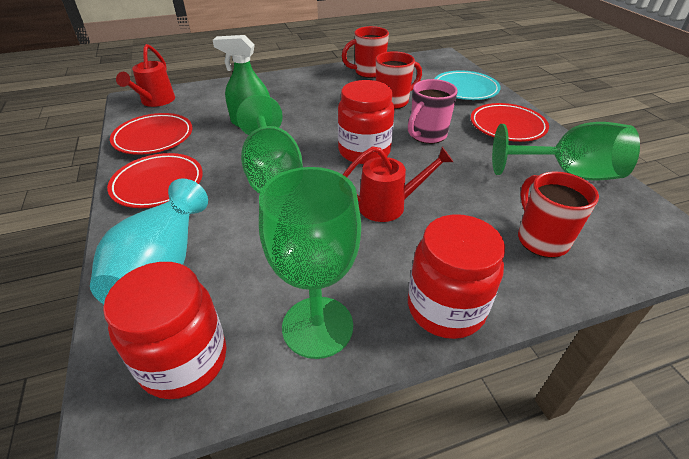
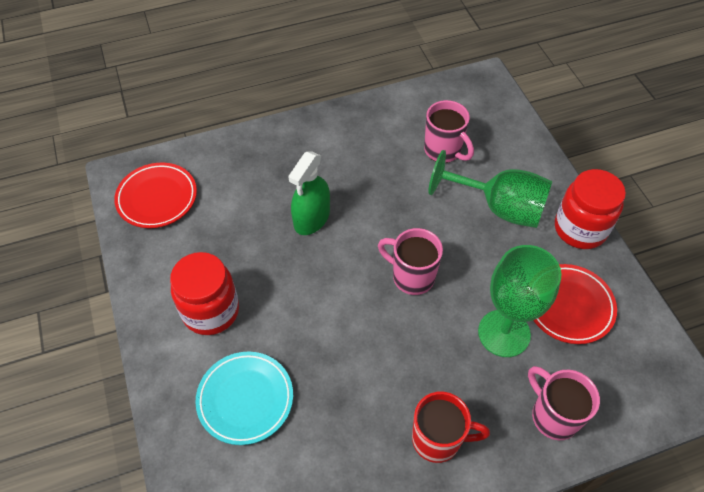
green goblet: 3 -> 2
pink mug: 1 -> 3
red jar: 3 -> 2
red mug: 3 -> 1
red plate: 3 -> 2
red watering can: 2 -> 0
turquoise vase: 1 -> 0

